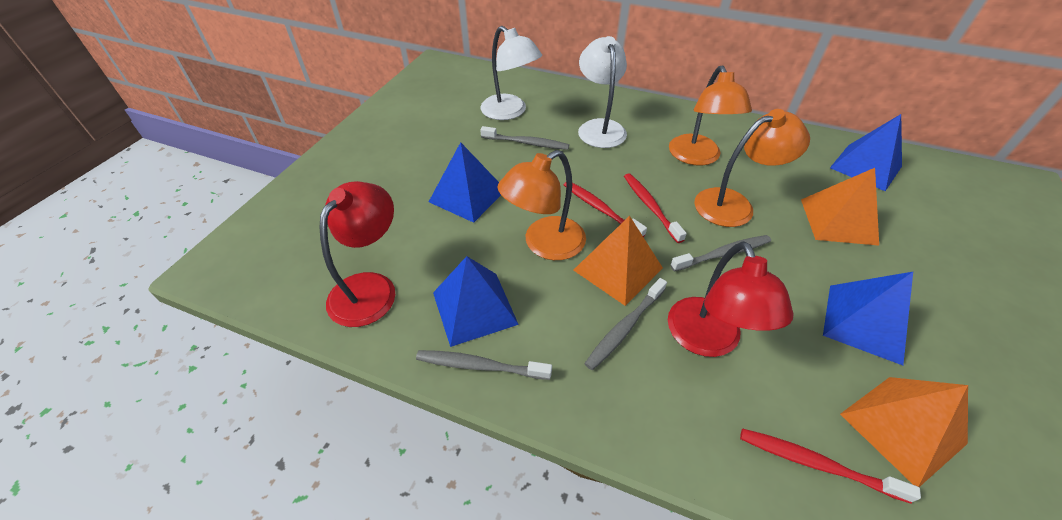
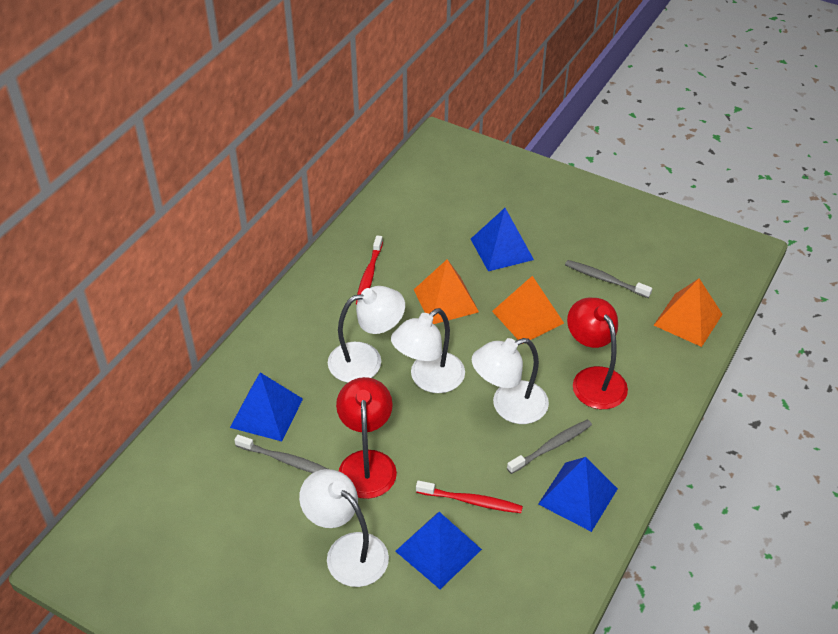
grey toothbrush: 4 -> 3
orange lamp: 3 -> 0
red toothbrush: 3 -> 2
white lamp: 2 -> 4

